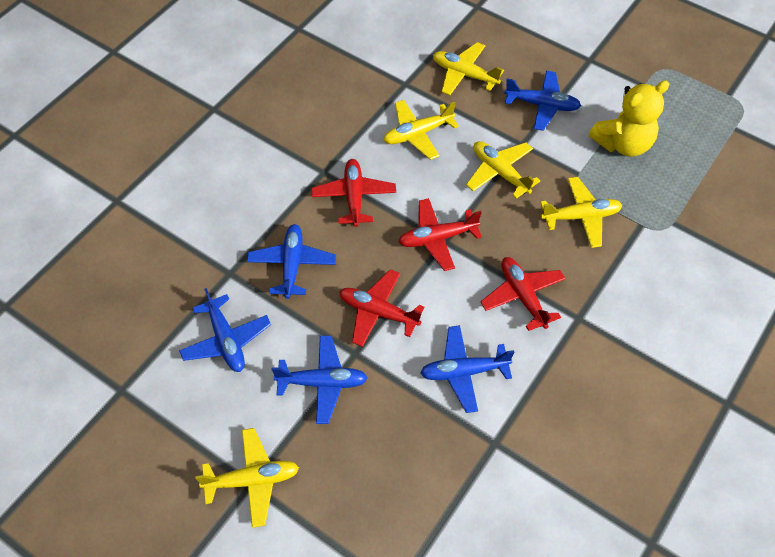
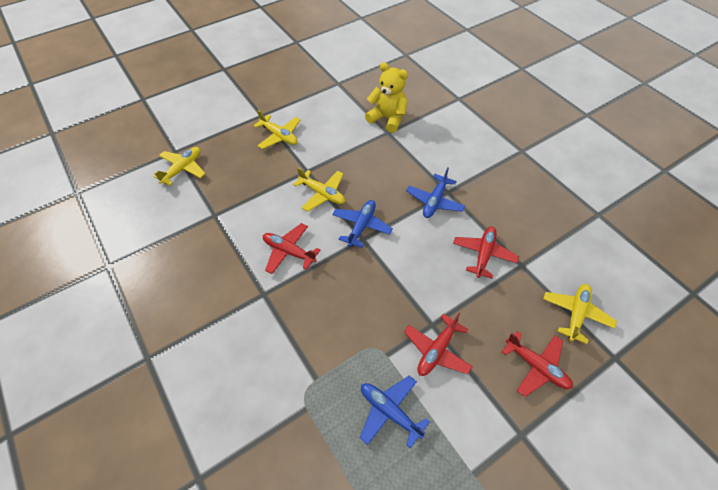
blue plane: 5 -> 3
yellow plane: 5 -> 4

